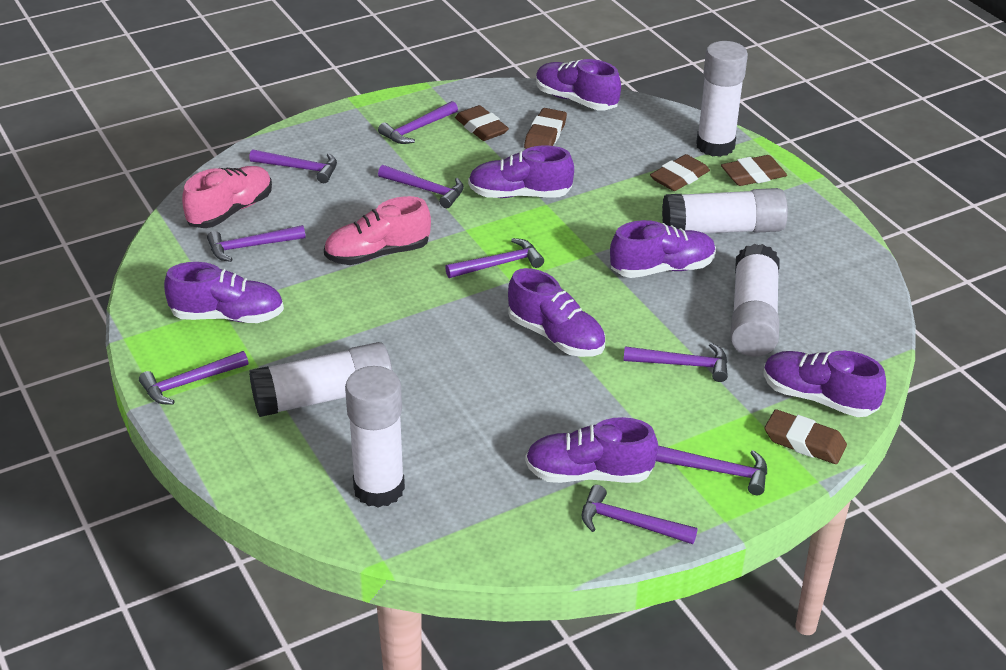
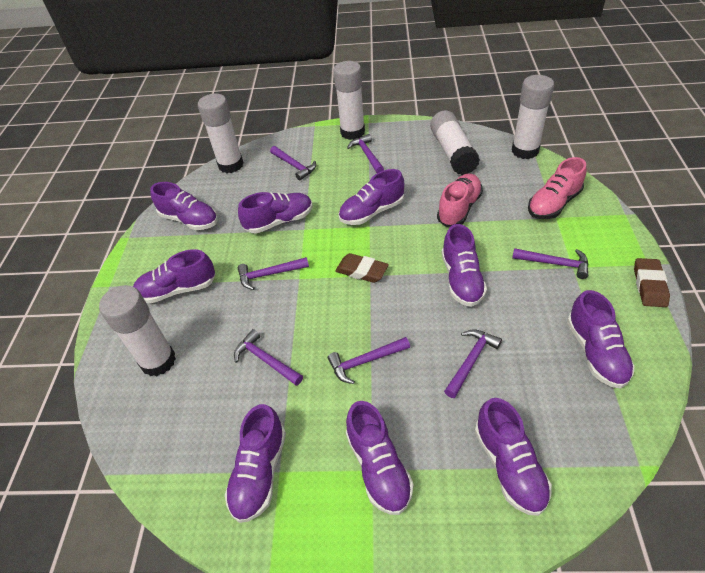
brown eraser: 5 -> 2
purple hammer: 9 -> 7
purple shoe: 7 -> 9

